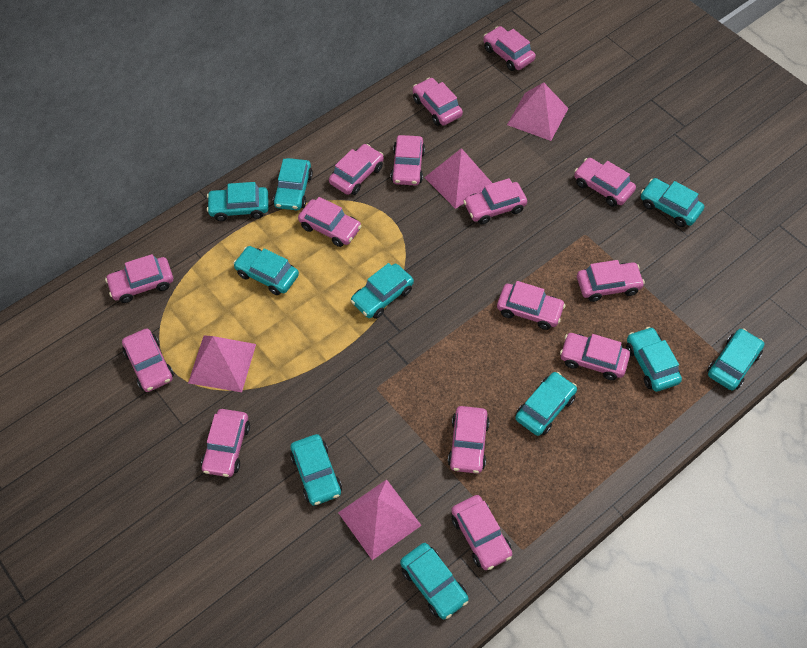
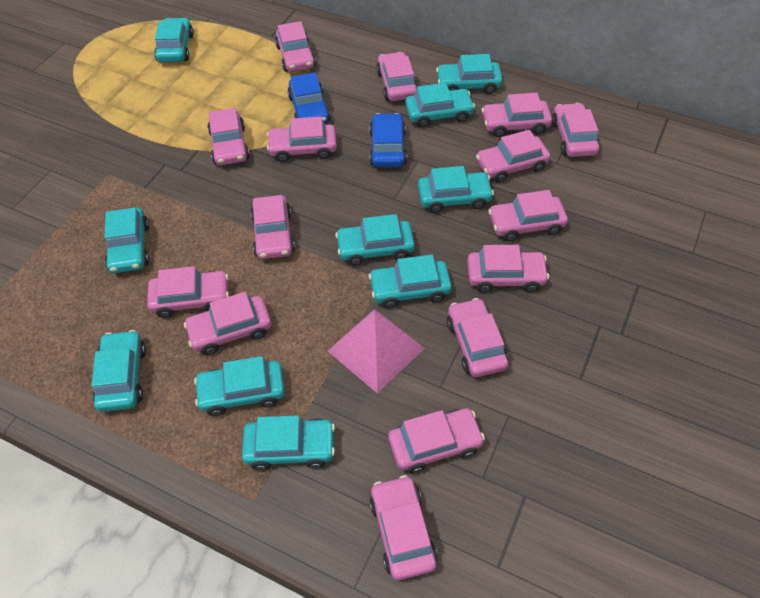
blue car: 0 -> 2
pink pyramid: 4 -> 1

